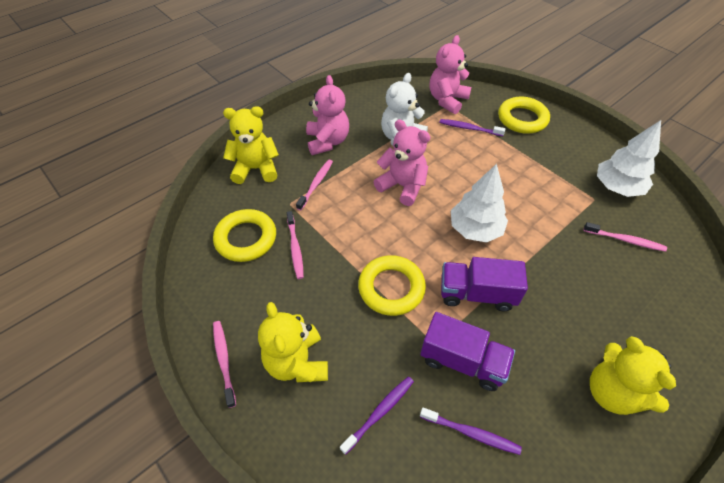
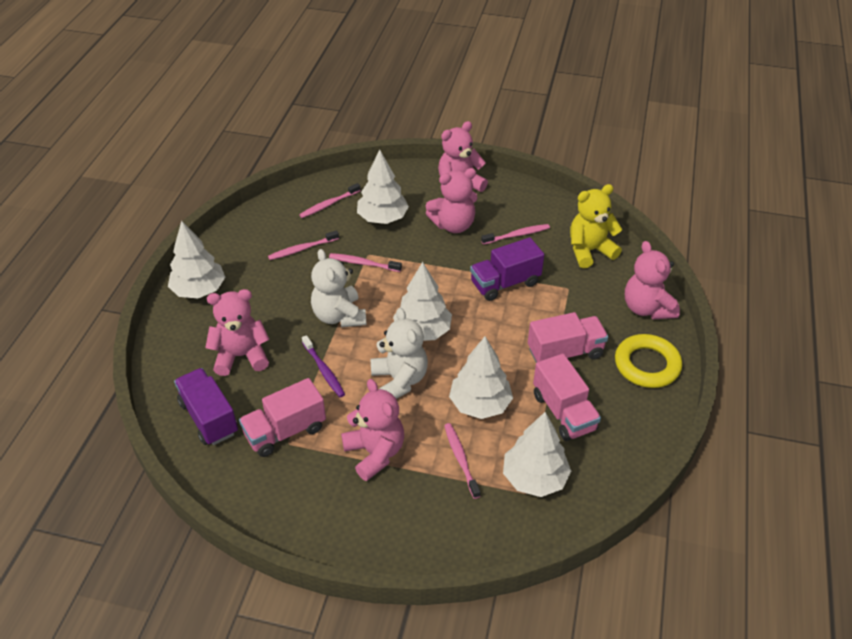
pink teddy bear: 3 -> 5
pink toothbrush: 4 -> 5
pink truck: 0 -> 3
purple toothbrush: 3 -> 1
white teddy bear: 1 -> 2
white tree: 2 -> 5
yellow ring: 3 -> 1
yellow teddy bear: 3 -> 1

